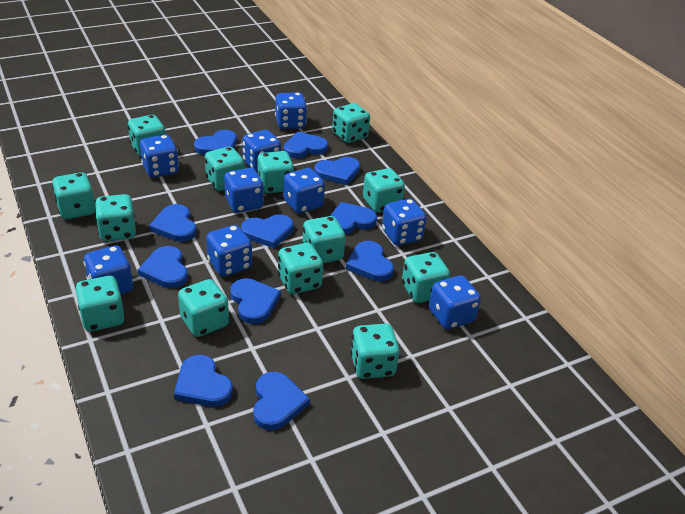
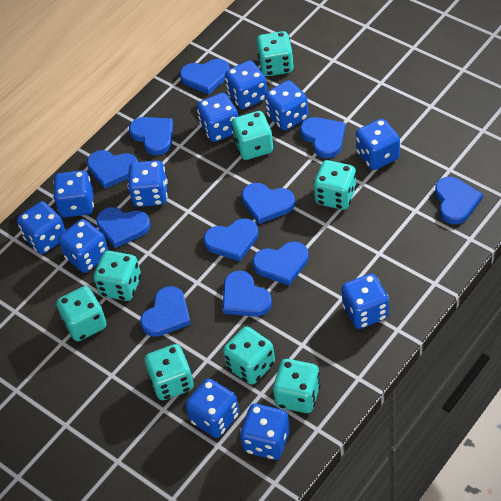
blue dice: 9 -> 11
turquoise dice: 13 -> 8

